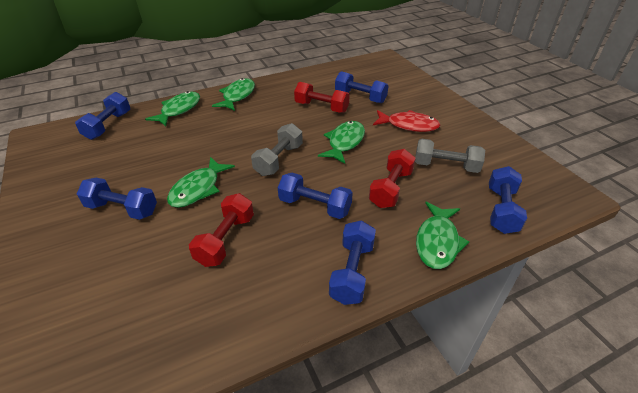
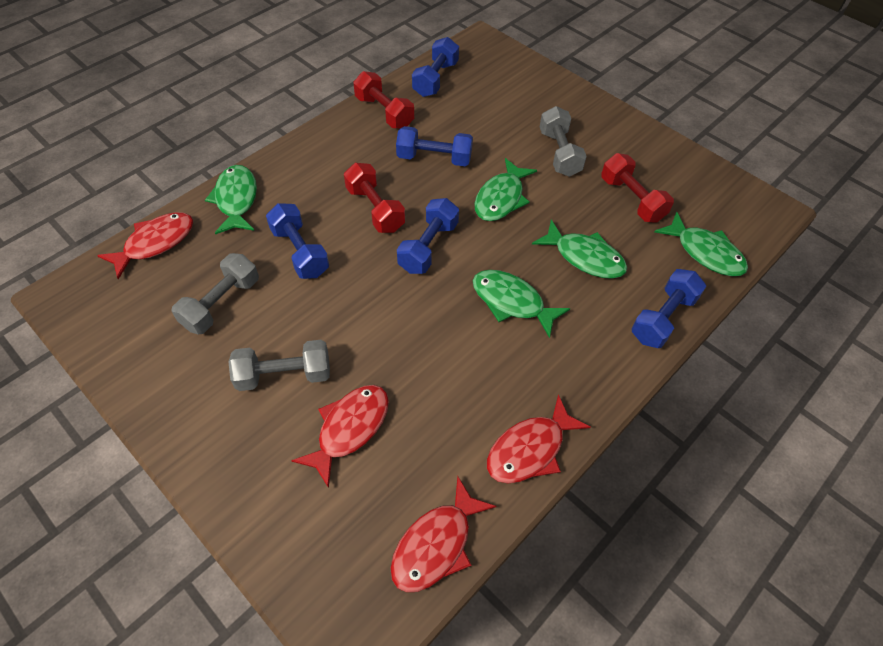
blue dumbbell: 6 -> 5
grey dumbbell: 2 -> 3
red fish: 1 -> 4

